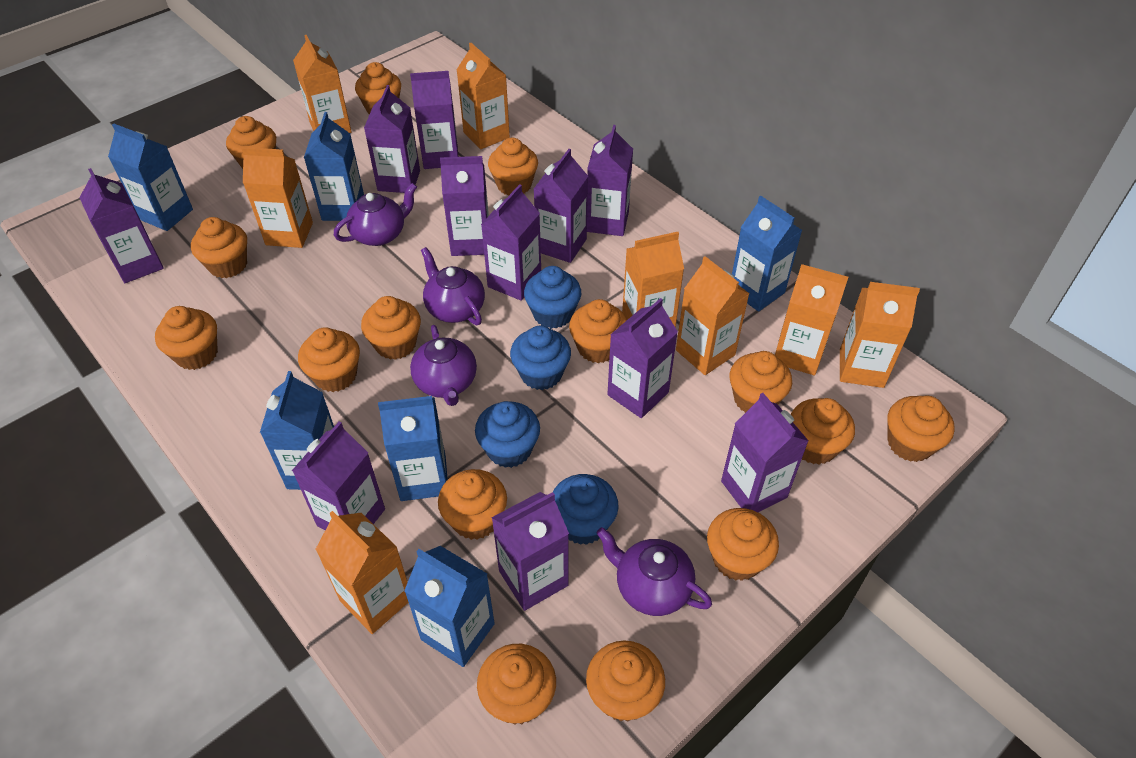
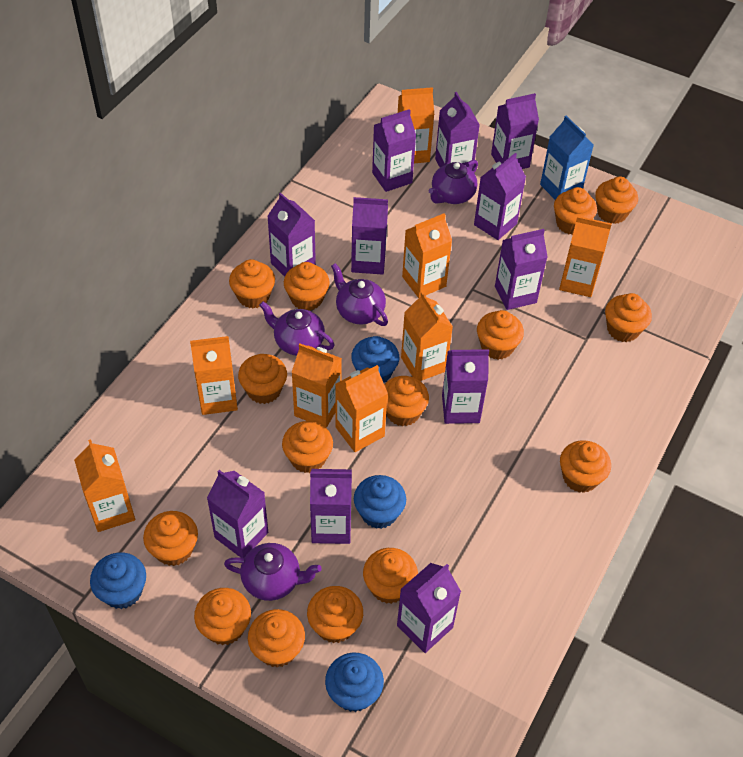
blue carton: 6 -> 1

